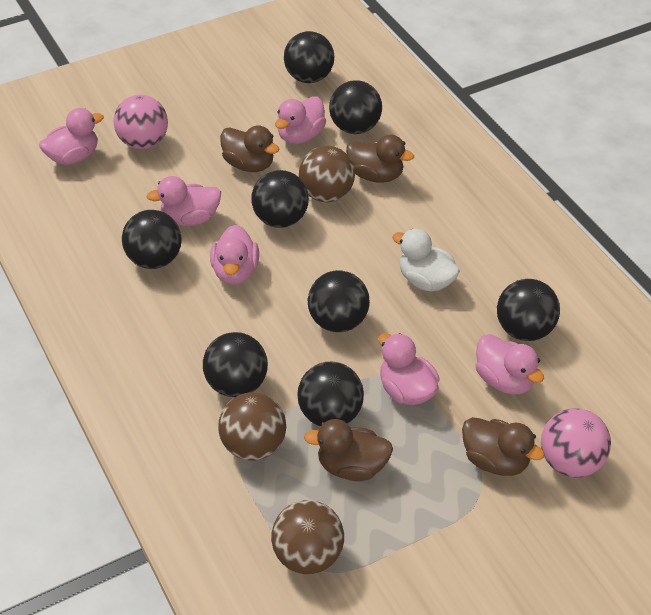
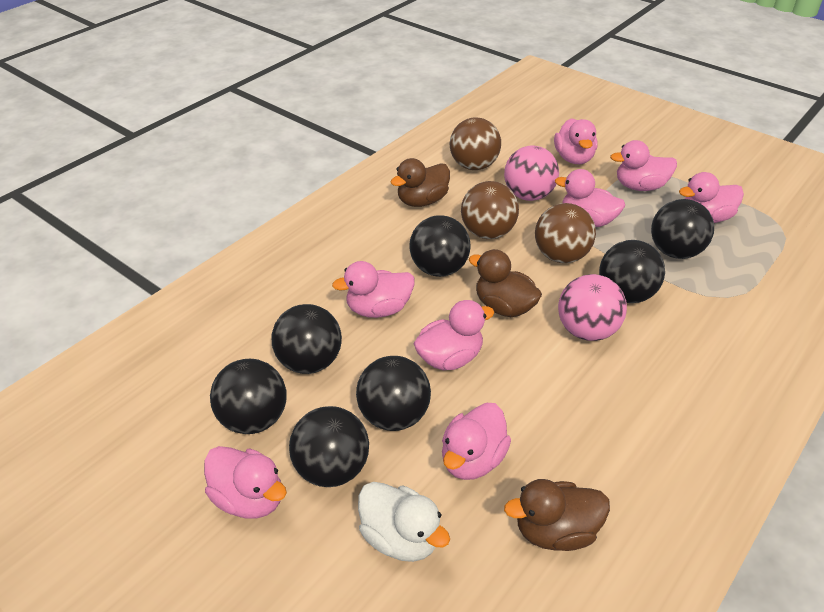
black ball: 8 -> 7
brown duck: 4 -> 3
pink duck: 6 -> 8

